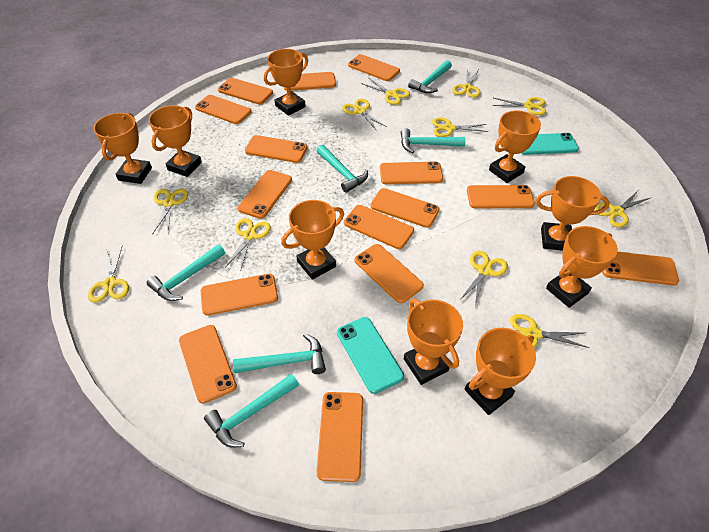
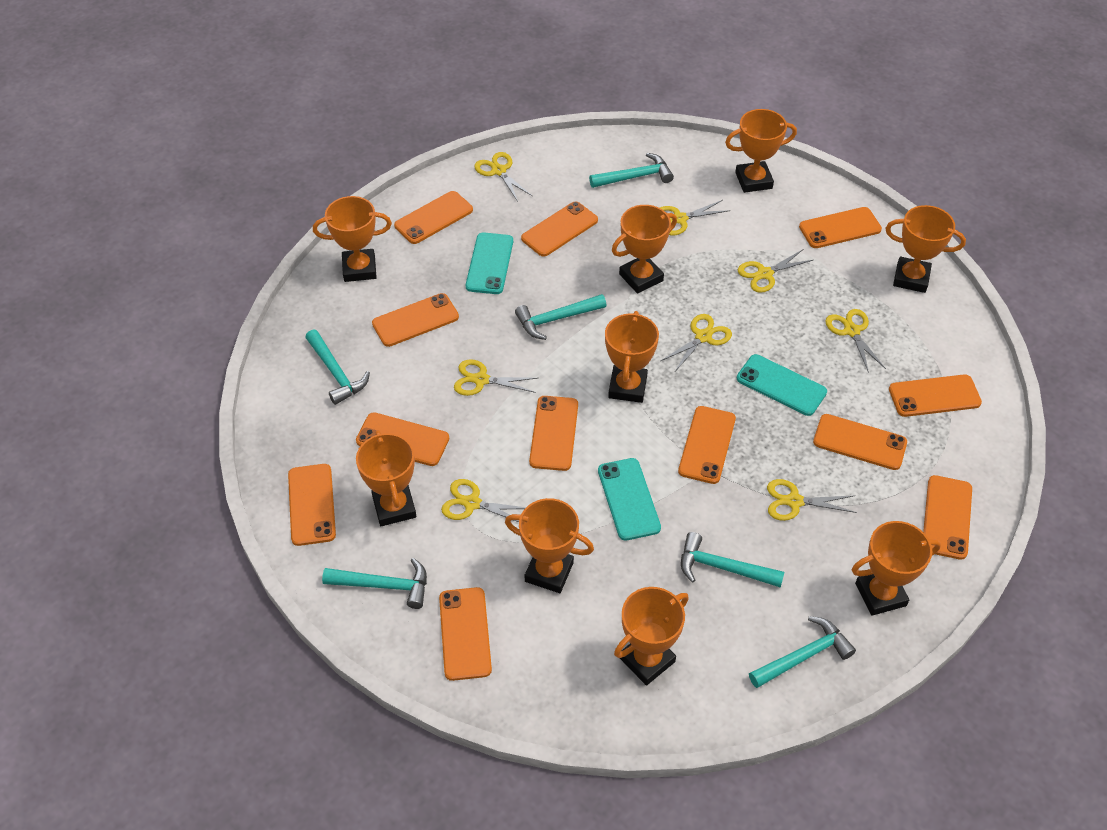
orange phone: 15 -> 12
turquoise phone: 2 -> 3
yellow scissors: 11 -> 8

